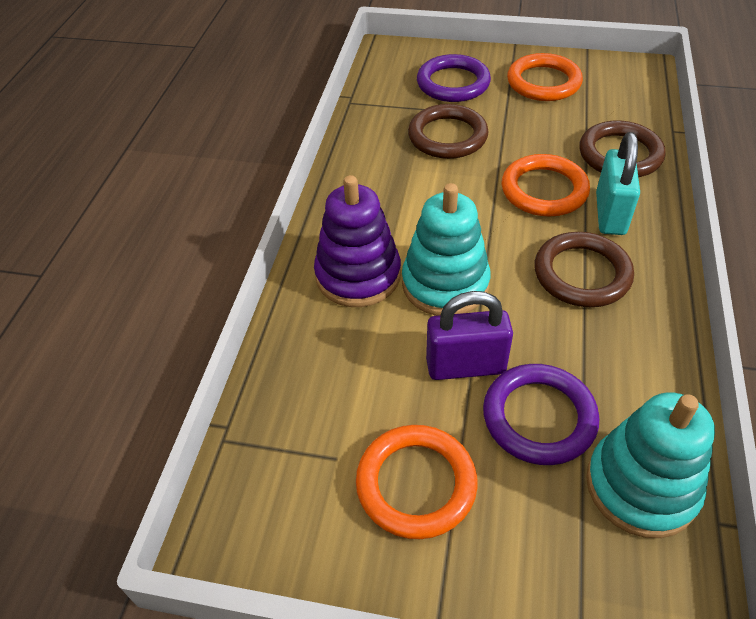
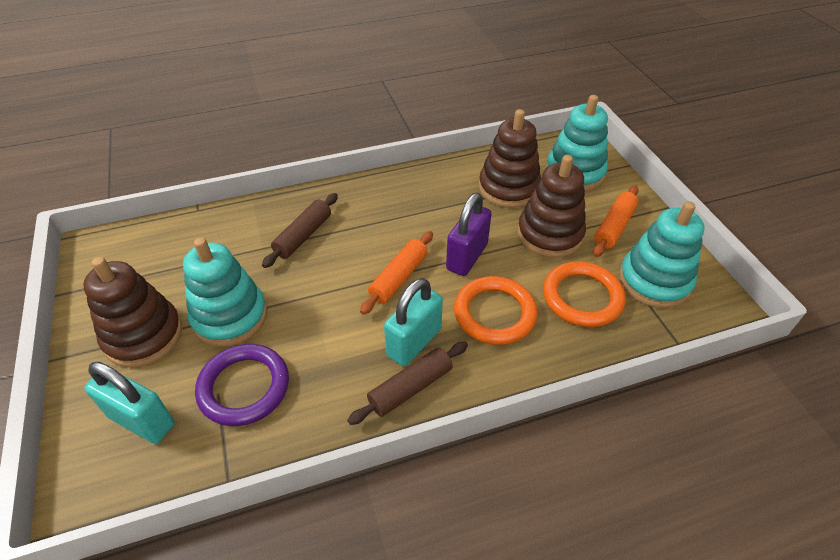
brown ring: 3 -> 0
brown rolling pin: 0 -> 2
brown stacking toy: 0 -> 3
orange ring: 3 -> 2
orange rolling pin: 0 -> 2
purple ring: 2 -> 1
purple stacking toy: 1 -> 0
turquoise padlock: 1 -> 2
turquoise stacking toy: 2 -> 3

